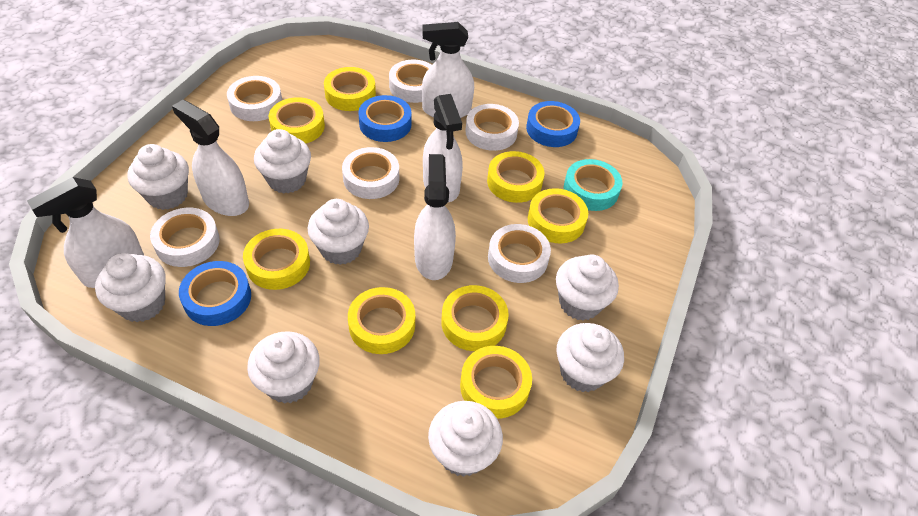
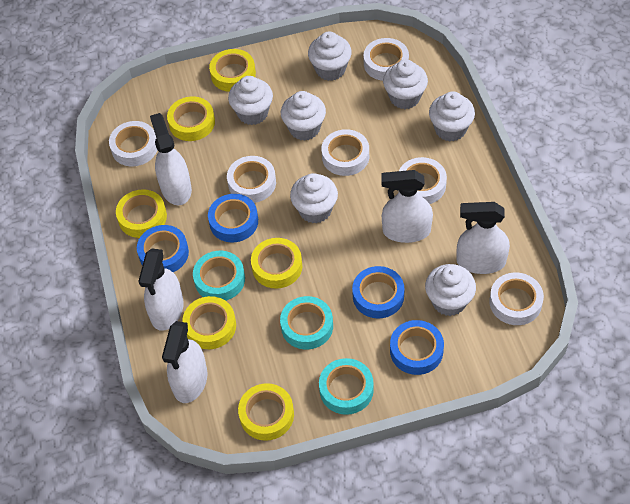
blue tape: 3 -> 4
turquoise tape: 1 -> 3
white cupcake: 8 -> 7
yellow tape: 8 -> 6

